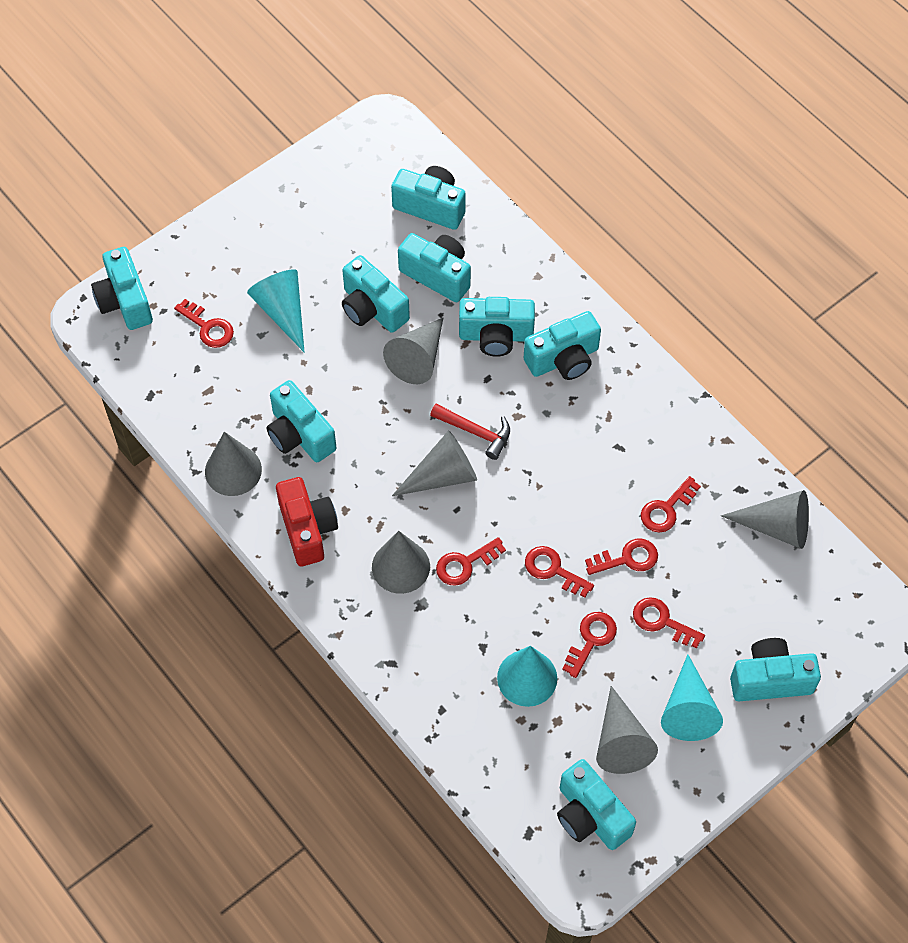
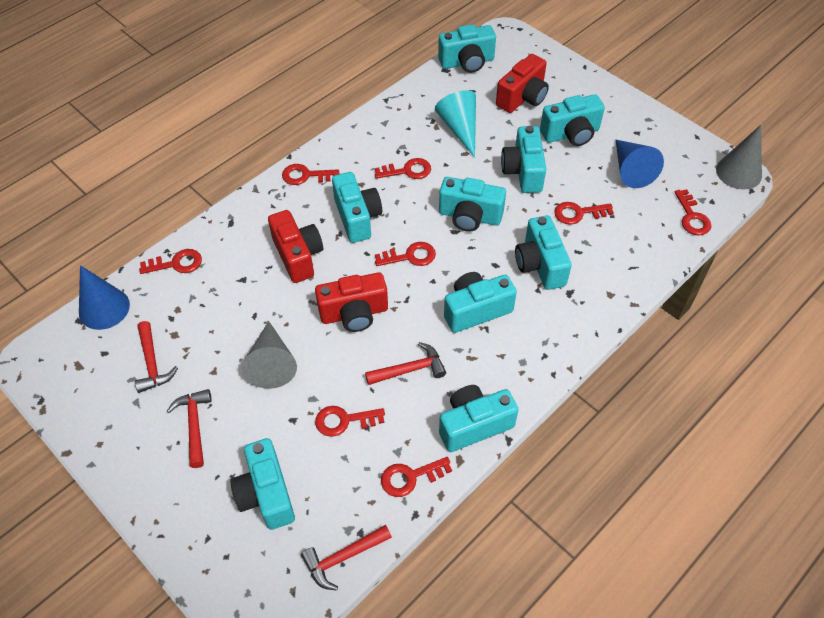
blue cone: 0 -> 2
grey cone: 6 -> 2
red camera: 1 -> 3
red hammer: 1 -> 4
red key: 7 -> 8
turquoise cone: 3 -> 1

